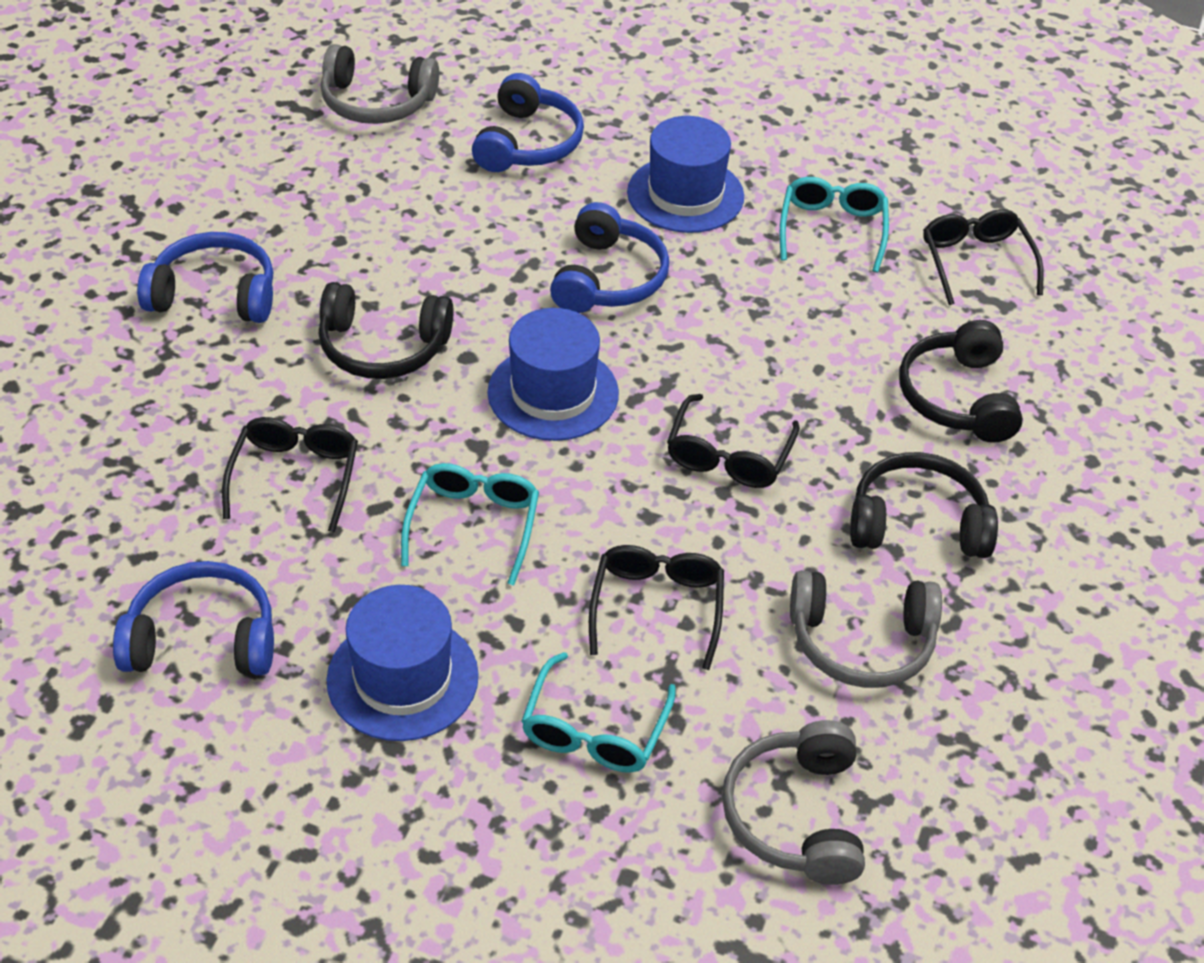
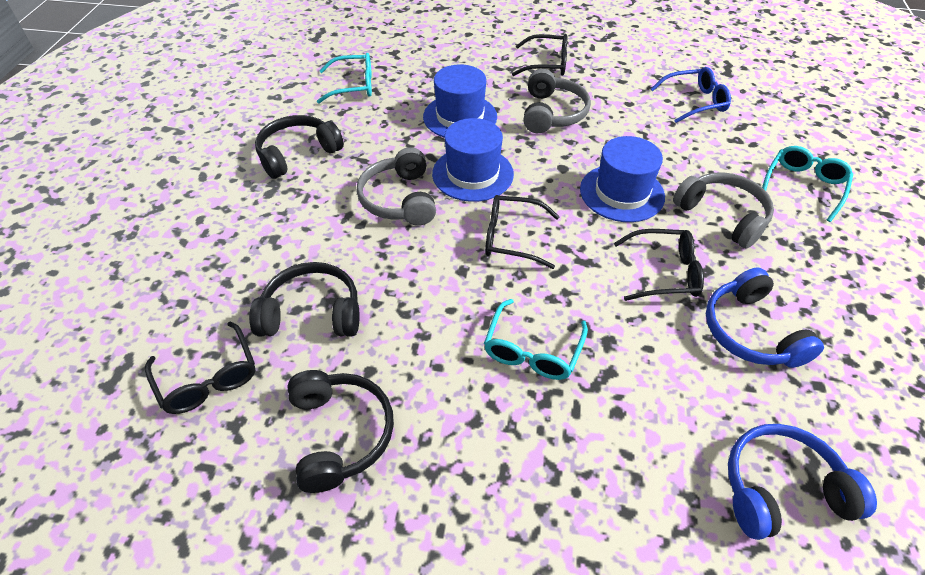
blue glasses: 0 -> 1
blue headphones: 4 -> 2

